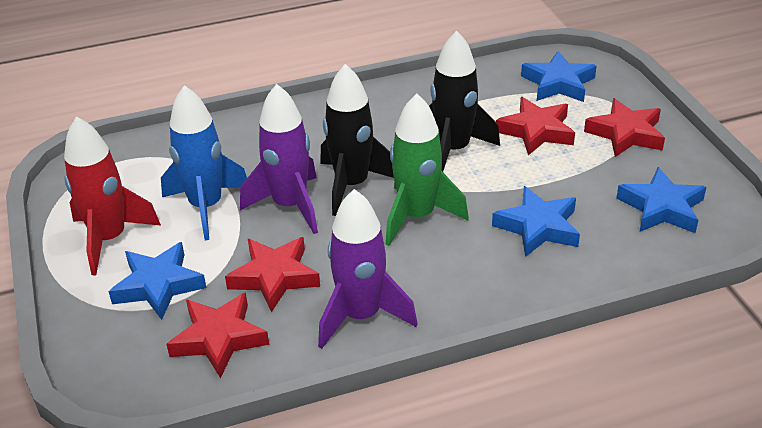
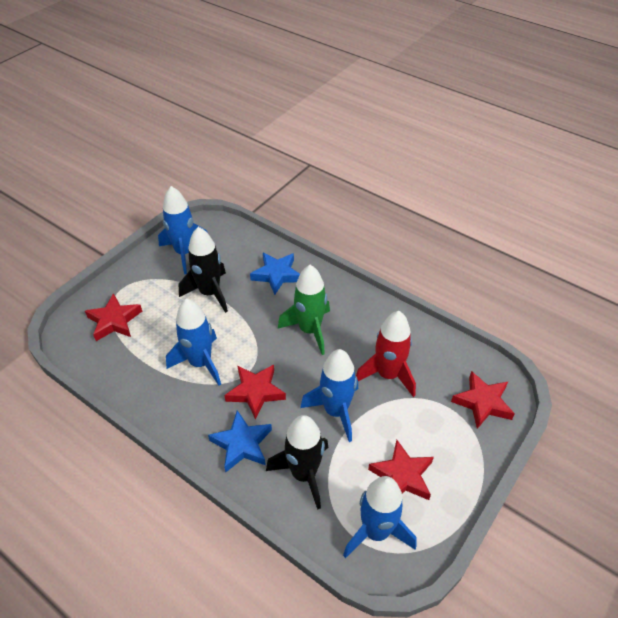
blue rocket: 1 -> 4
blue star: 4 -> 2
purple rocket: 2 -> 0

